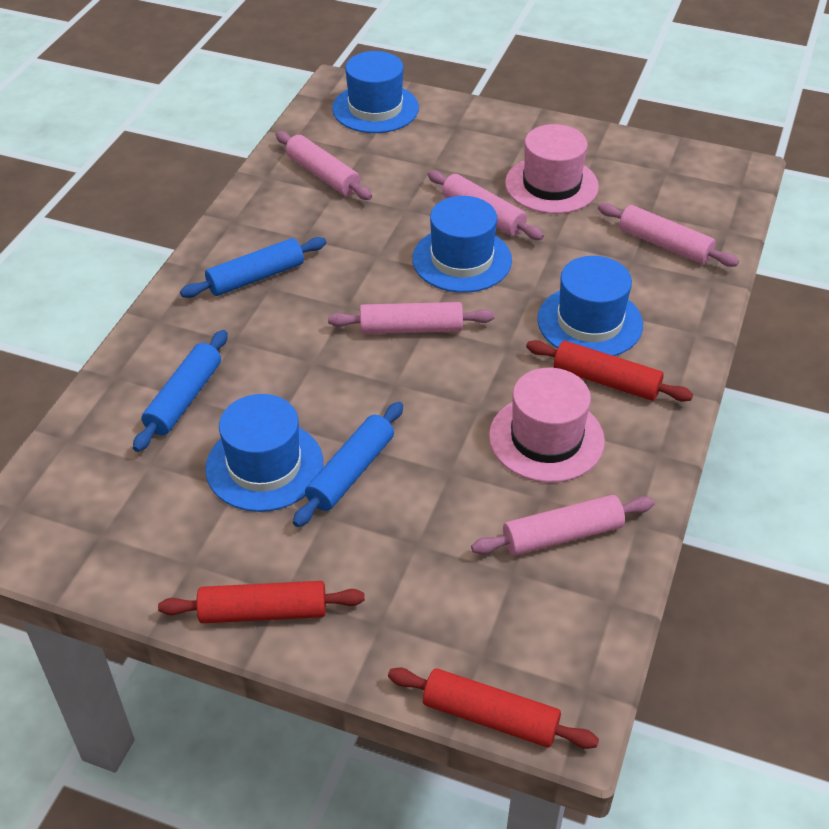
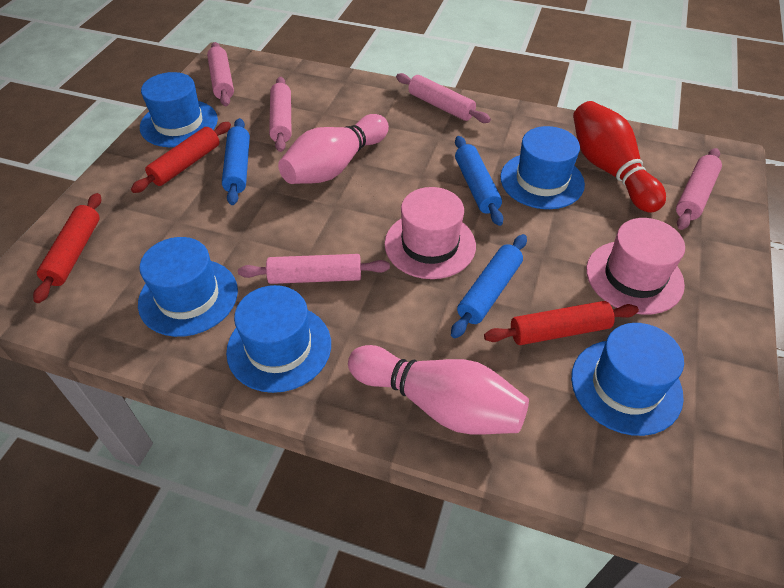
blue hat: 4 -> 5
pink bowling pin: 0 -> 2
red bowling pin: 0 -> 1

